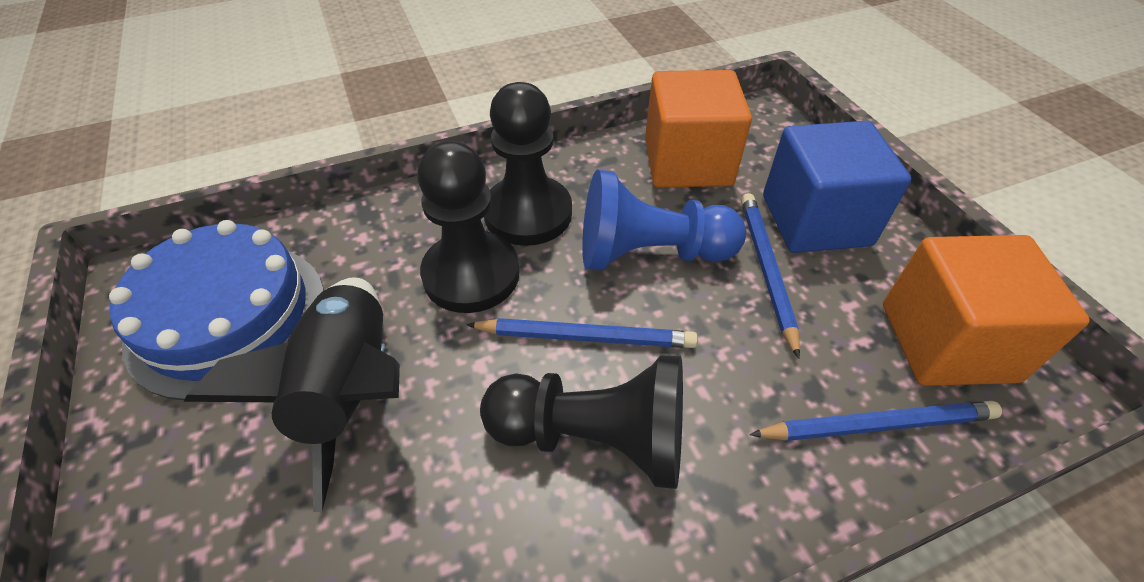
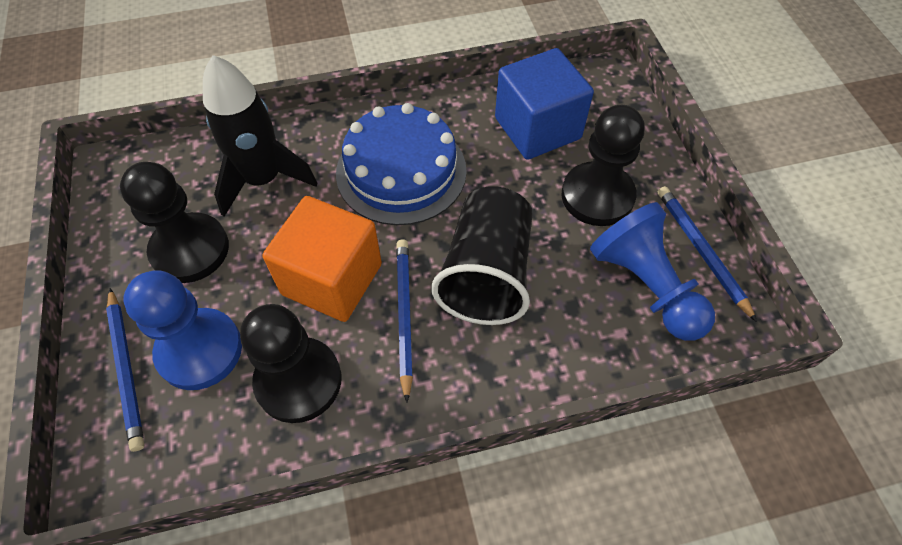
black cup: 0 -> 1
blue pawn: 1 -> 2
orange cube: 2 -> 1

